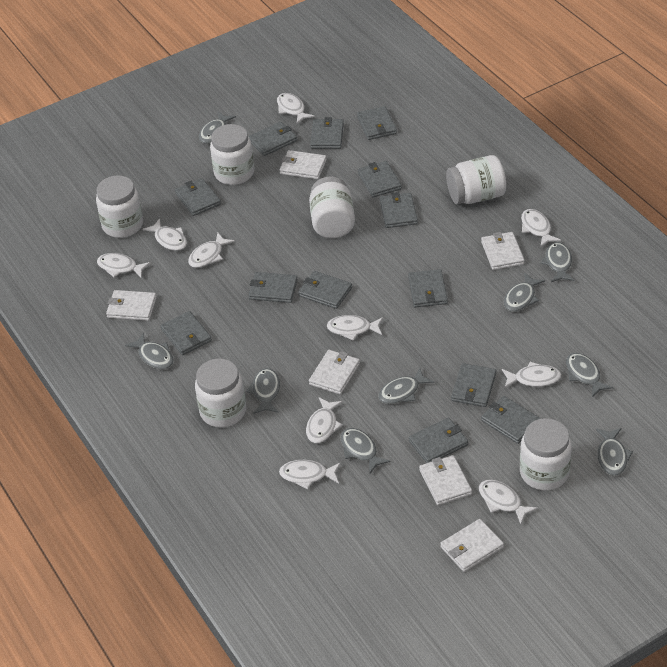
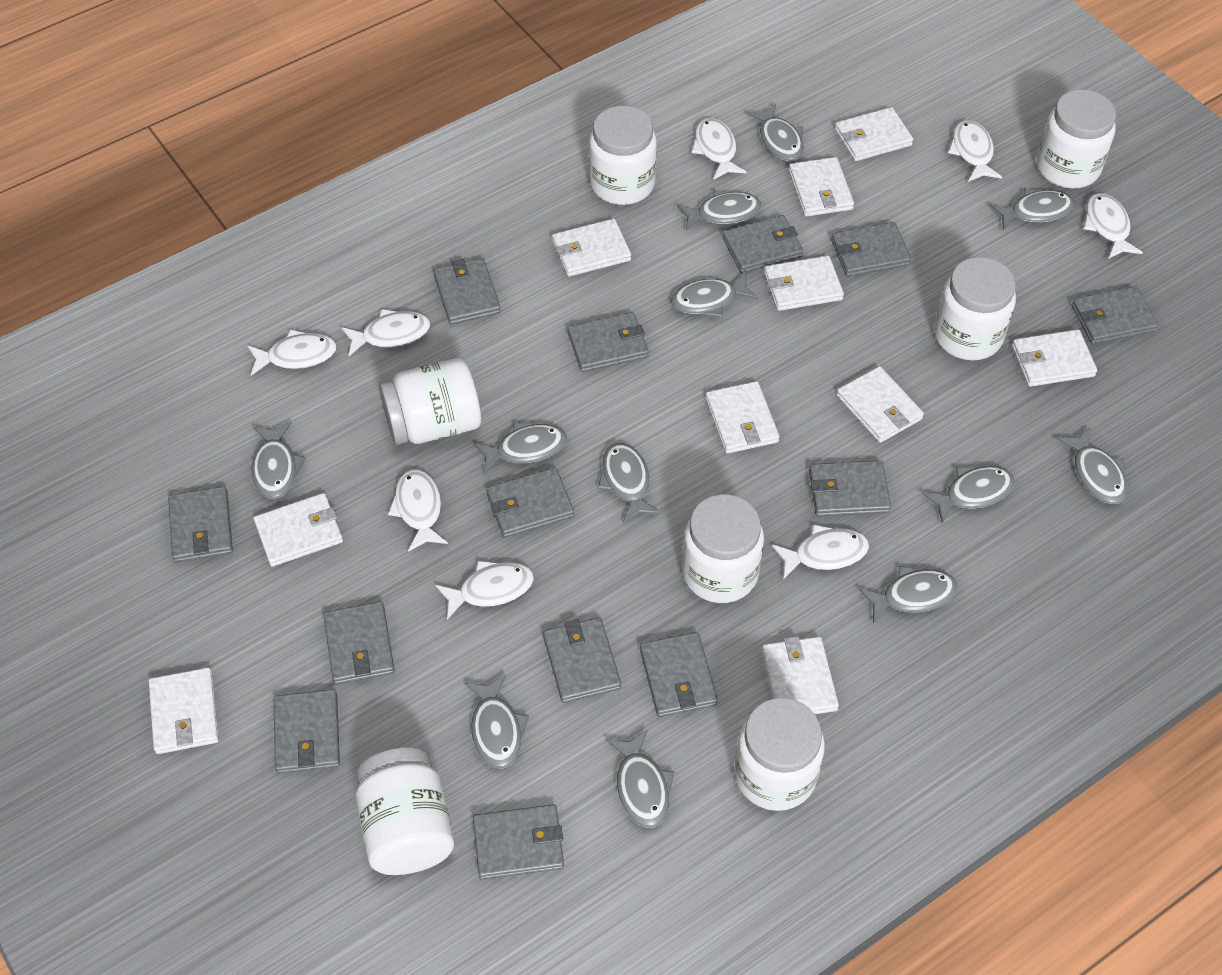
grey fish: 9 -> 12
white fish: 10 -> 8
white jar: 6 -> 7
white wallet: 6 -> 10

